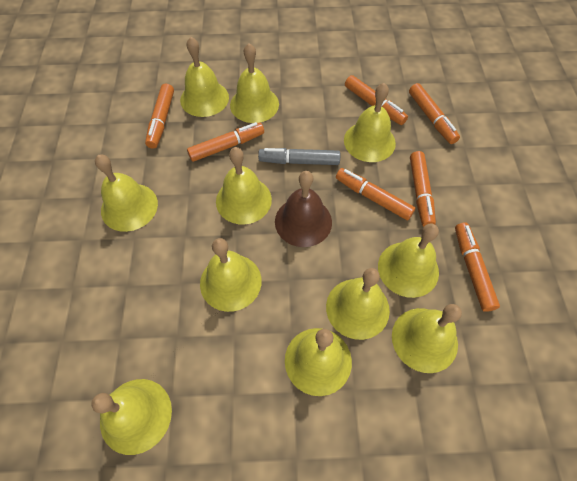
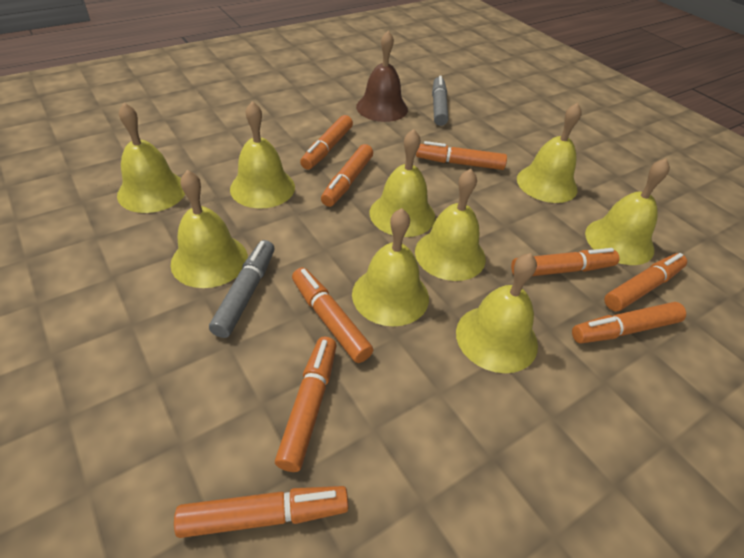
grey marker: 1 -> 2
orange marker: 7 -> 9
yellow bell: 11 -> 9

